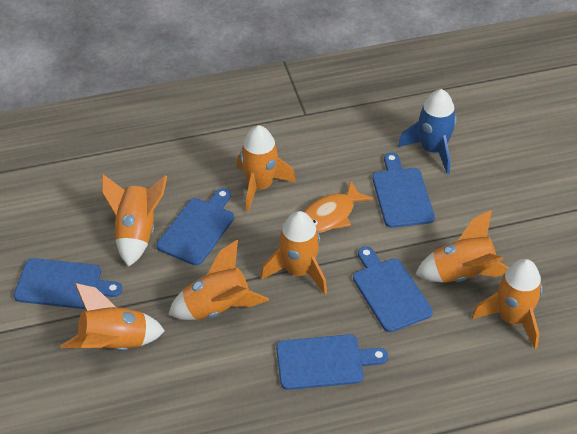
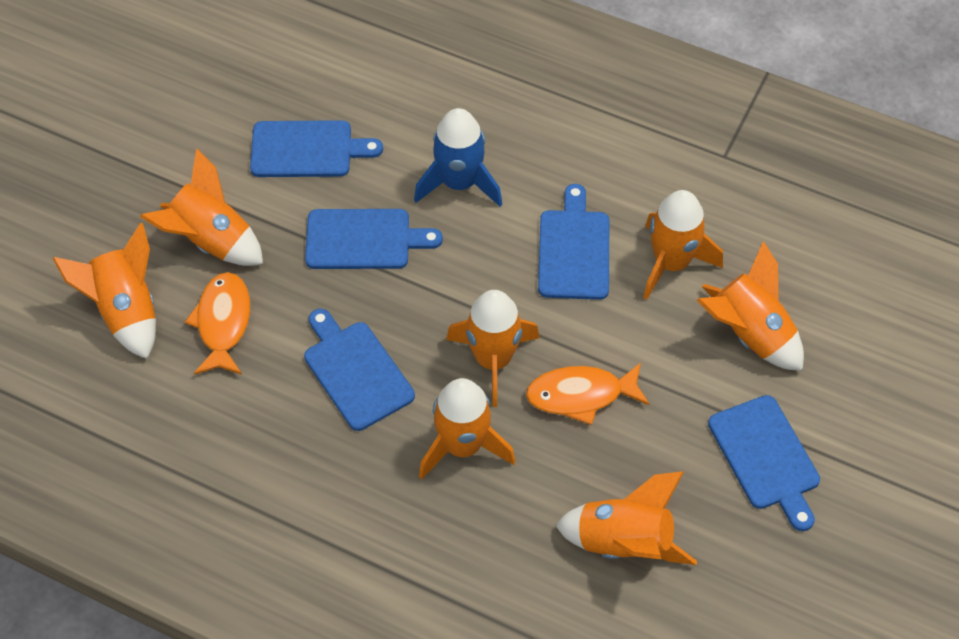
orange fish: 1 -> 2

